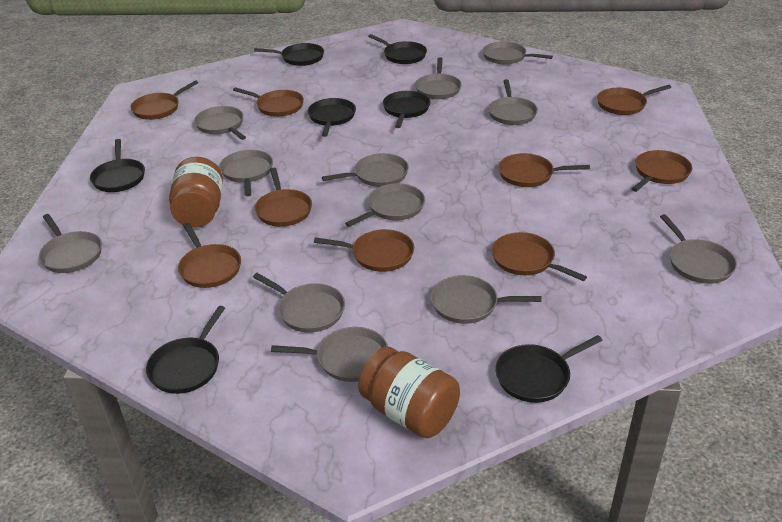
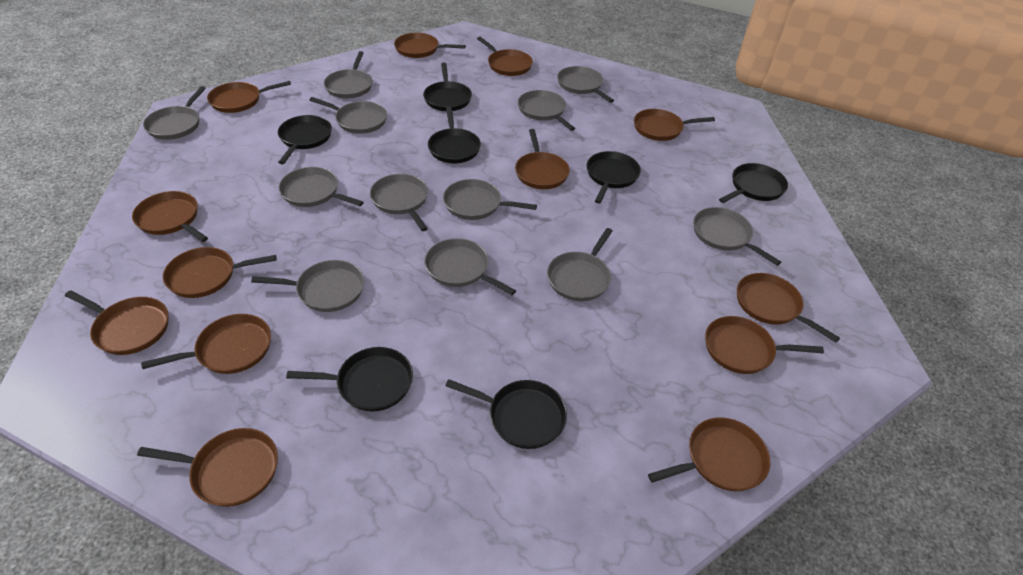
brown jar: 2 -> 0
brown pan: 9 -> 13

